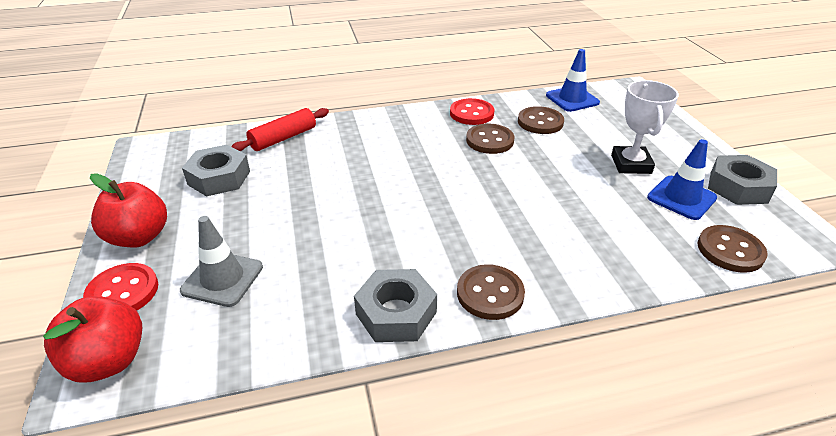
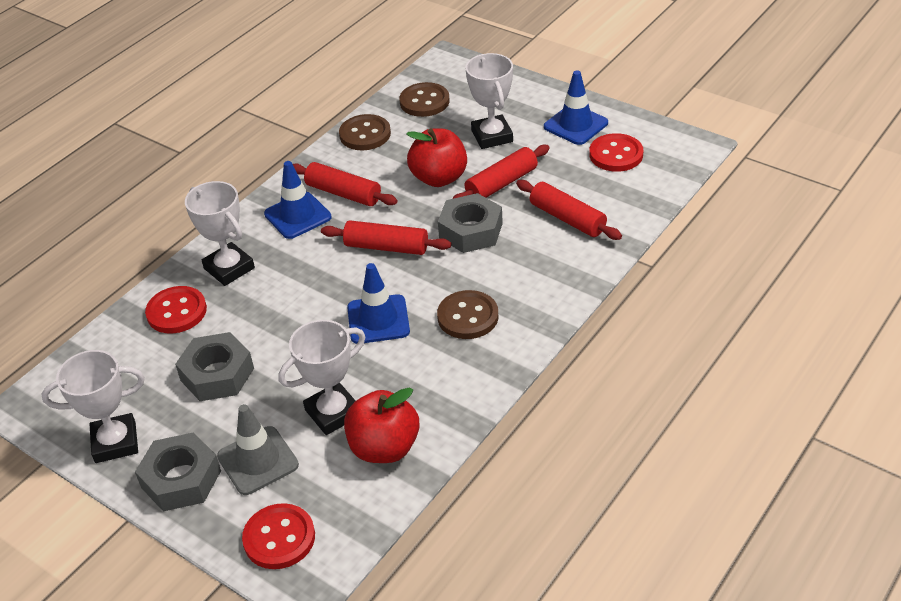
blue traffic cone: 2 -> 3
brown button: 4 -> 3
red button: 2 -> 3
red rolling pin: 1 -> 4
white trophy: 1 -> 4

